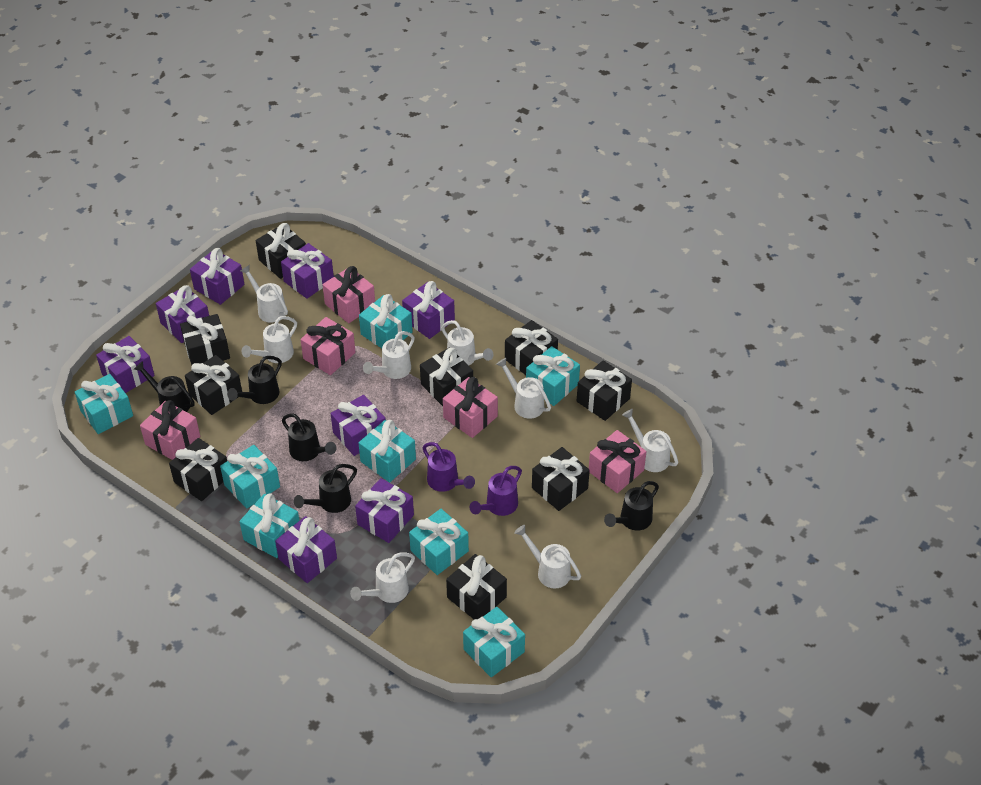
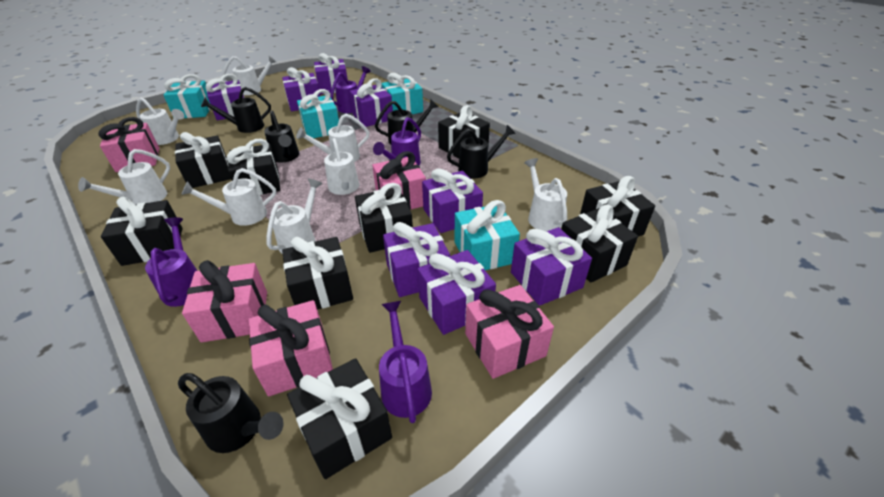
purple watering can: 2 -> 4
turquoise gift: 8 -> 4

